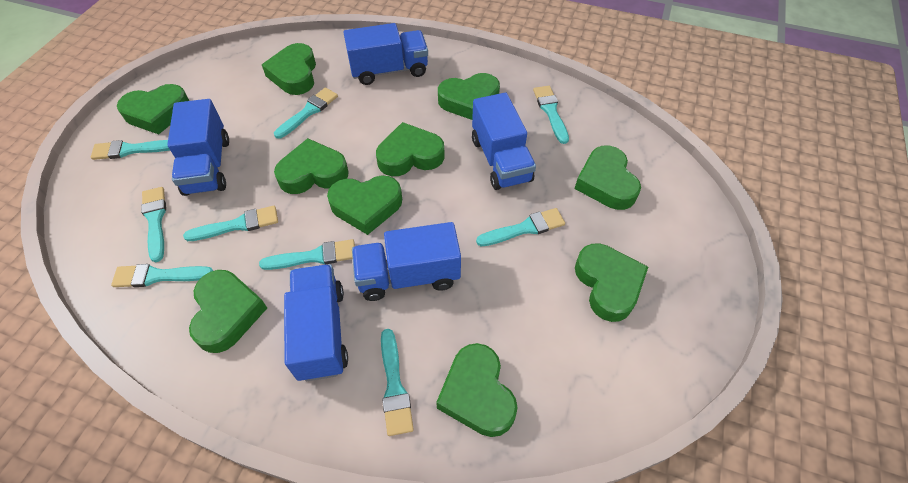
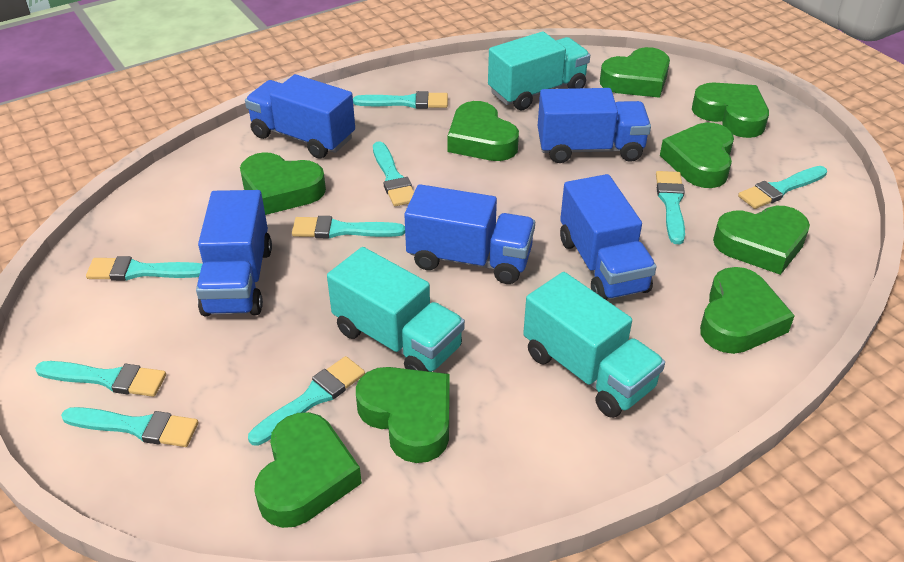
green heart: 10 -> 9
turquoise truck: 0 -> 3

